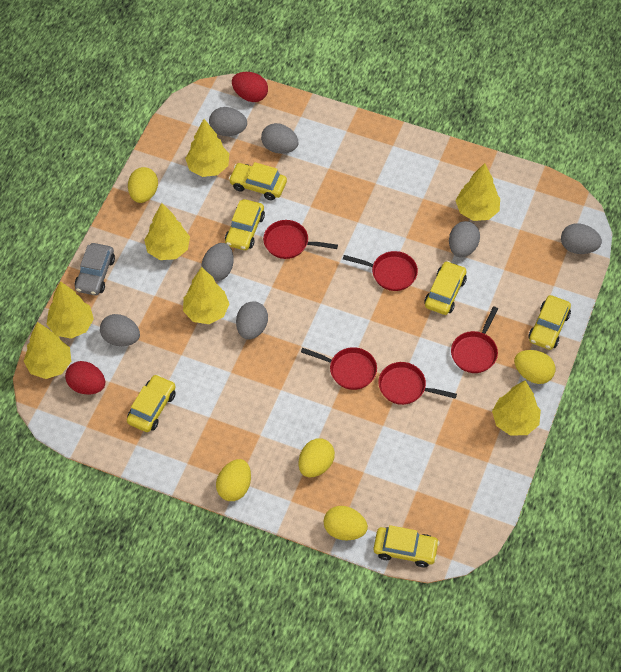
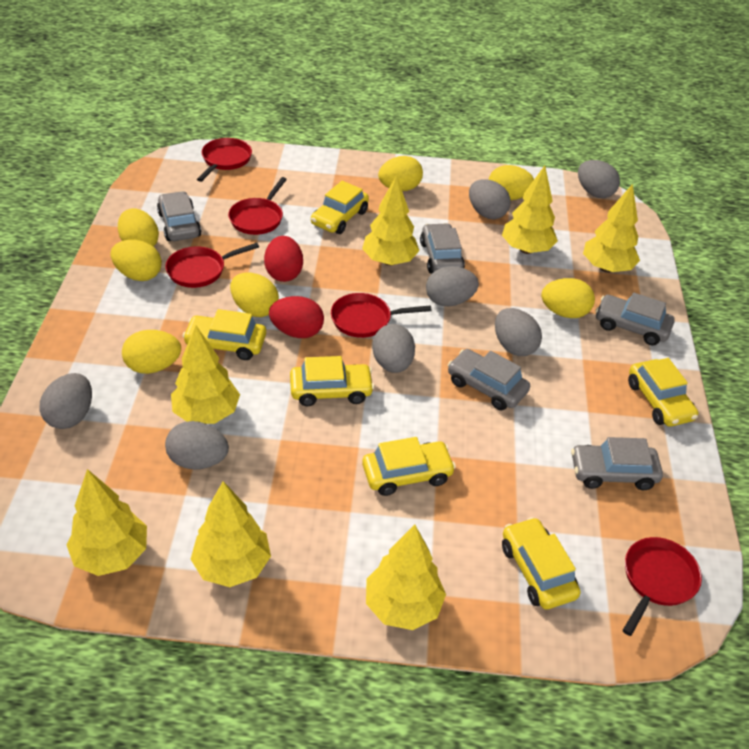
grey car: 1 -> 5
yellow egg: 5 -> 7

